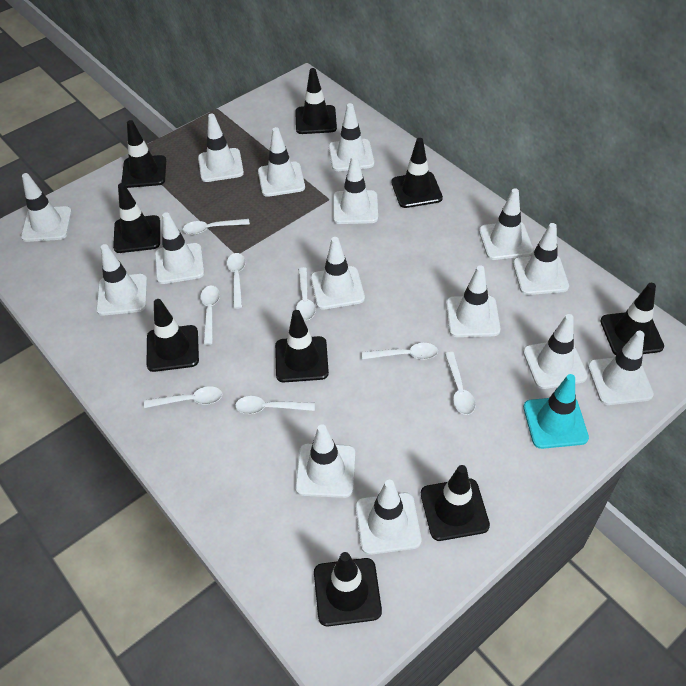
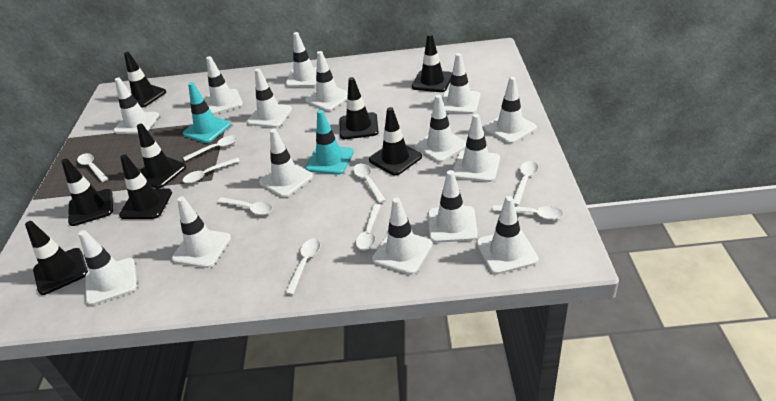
black traffic cone: 9 -> 8
turquoise traffic cone: 1 -> 2
white spoon: 8 -> 9

